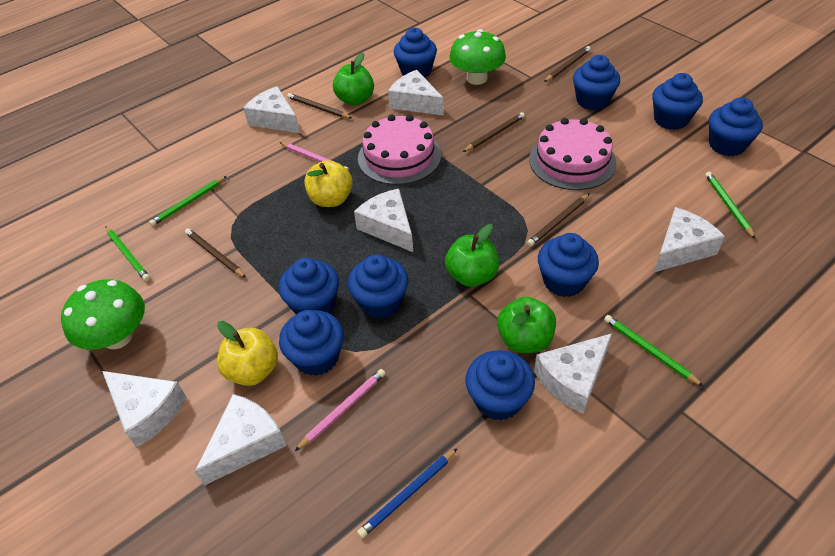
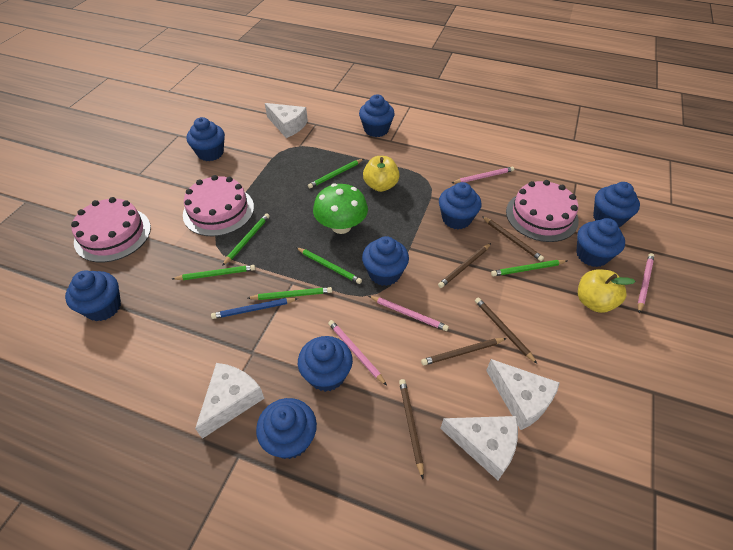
green apple: 3 -> 0
green mushroom: 2 -> 1
green pencil: 4 -> 6
pink cake: 2 -> 3
pink pencil: 2 -> 4
white cheese: 7 -> 4

